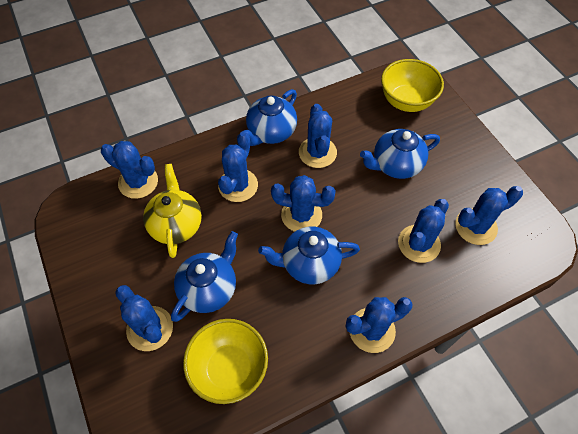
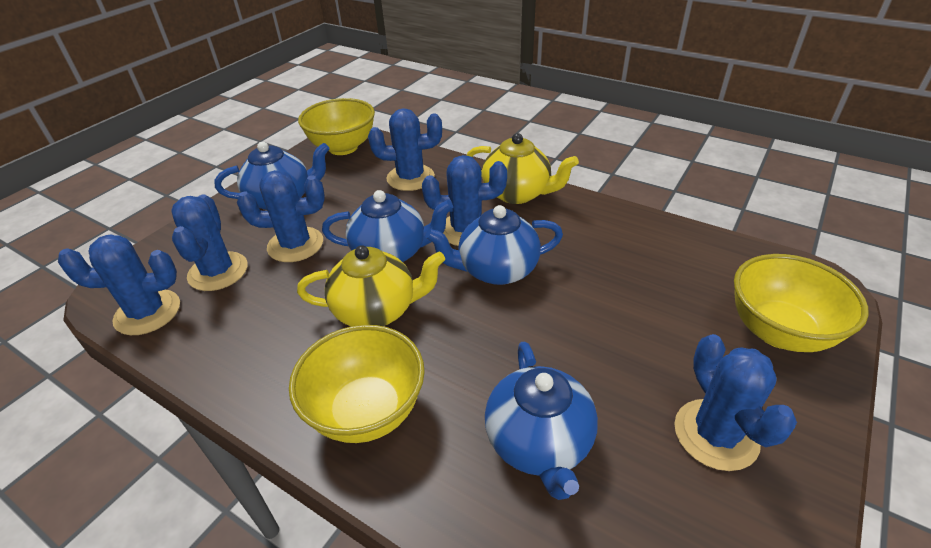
blue cactus: 8 -> 6
yellow bowl: 2 -> 3
yellow teapot: 1 -> 2

